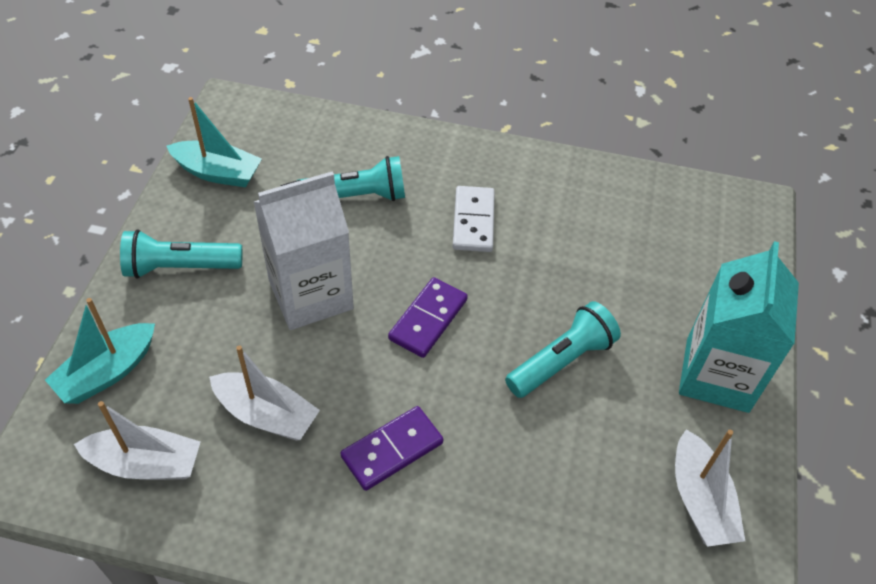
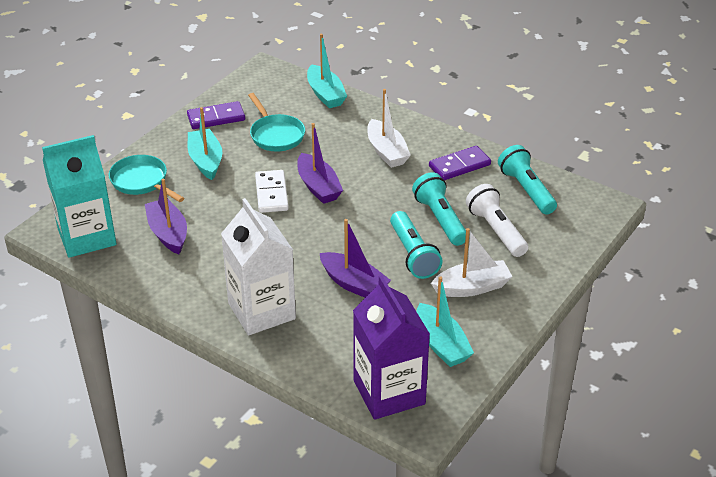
purple boat: 0 -> 3
purple carton: 0 -> 1
turquoise boat: 2 -> 3
turquoise pan: 0 -> 2
white boat: 3 -> 2
white flashlight: 0 -> 1

